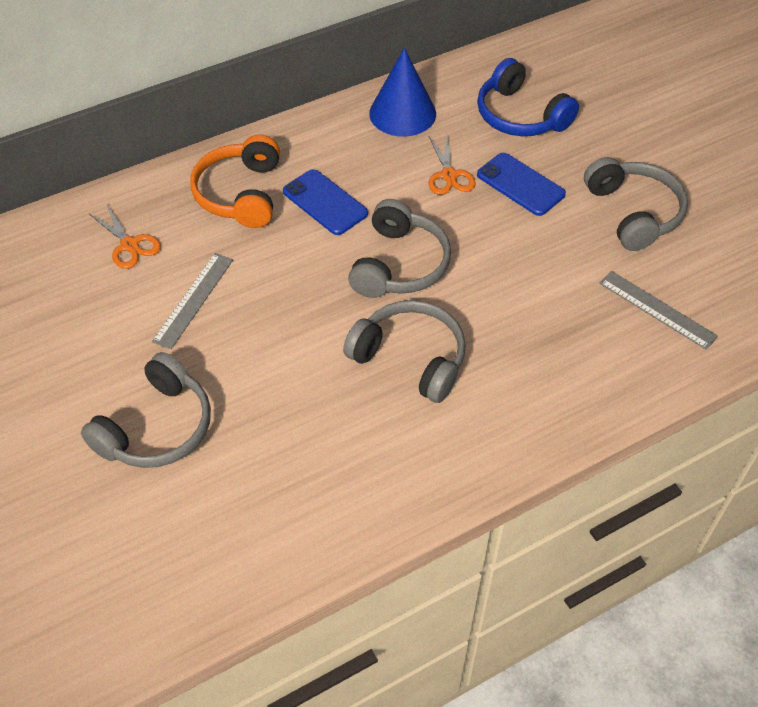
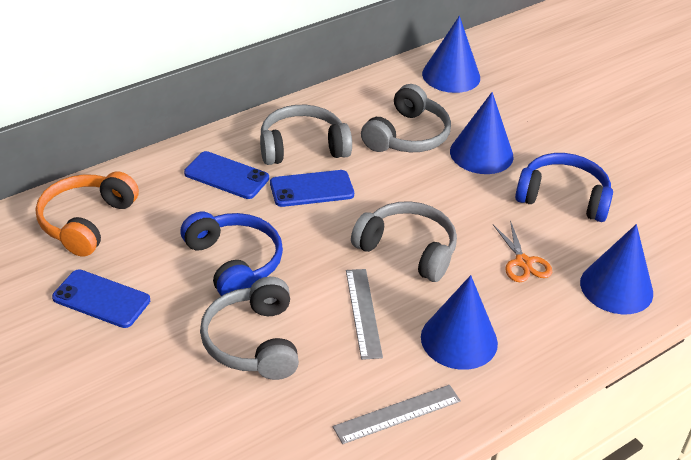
blue cone: 1 -> 4
blue headphones: 1 -> 2
blue phone: 2 -> 3
orange scissors: 2 -> 1

